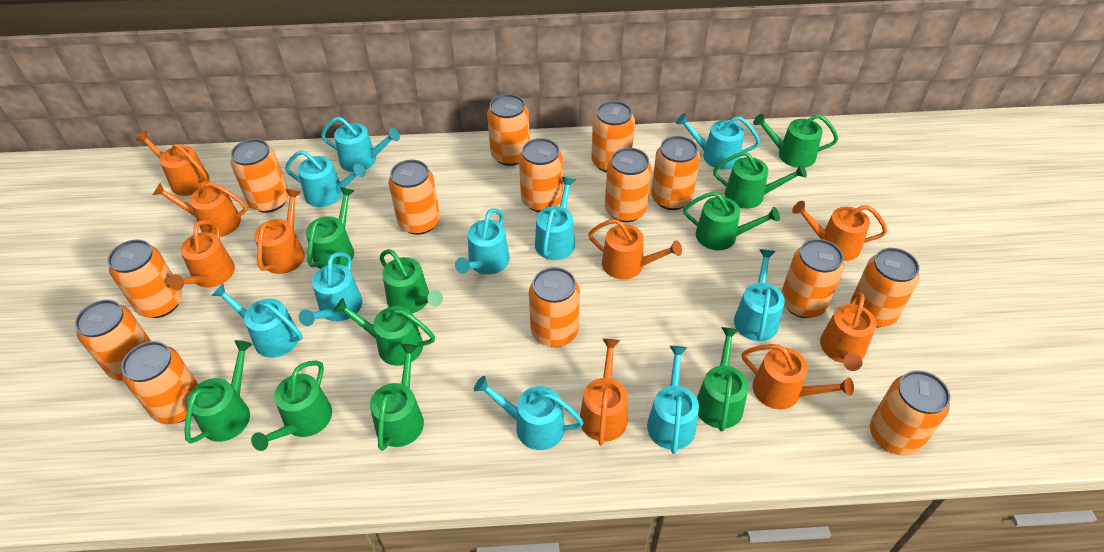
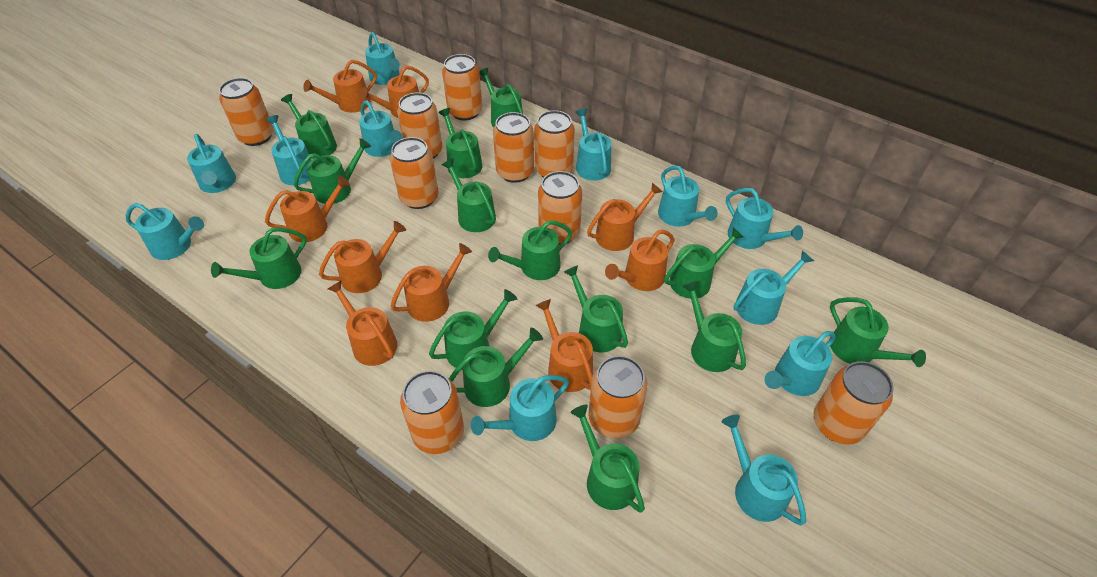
green watering can: 10 -> 14
orange can: 14 -> 10
turquoise watering can: 10 -> 12

